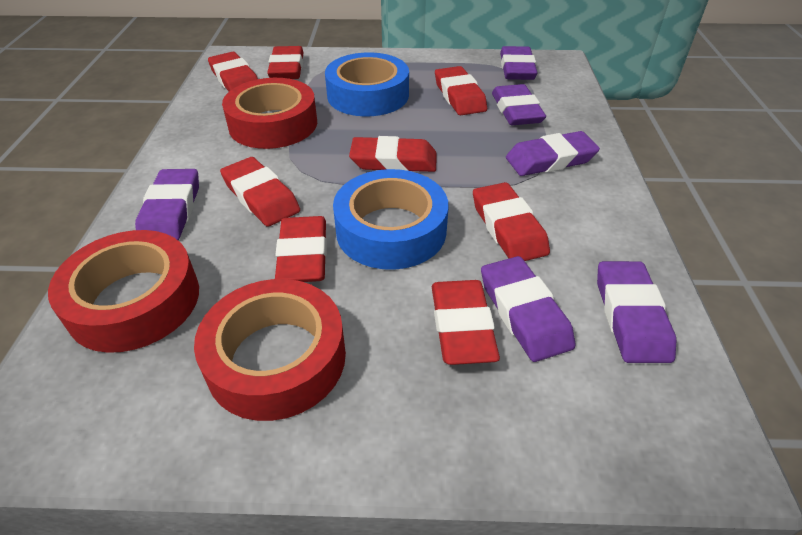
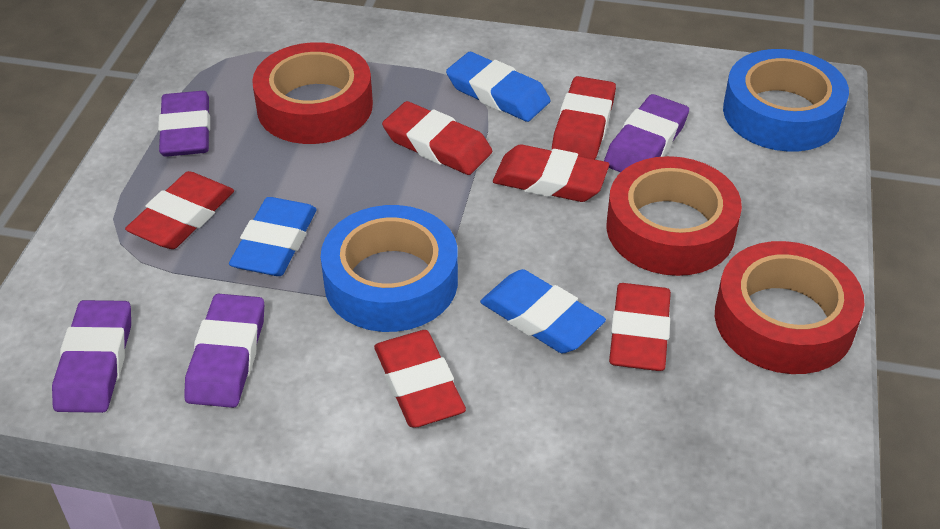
blue eraser: 0 -> 3
purple eraser: 6 -> 4
red eraser: 8 -> 6

